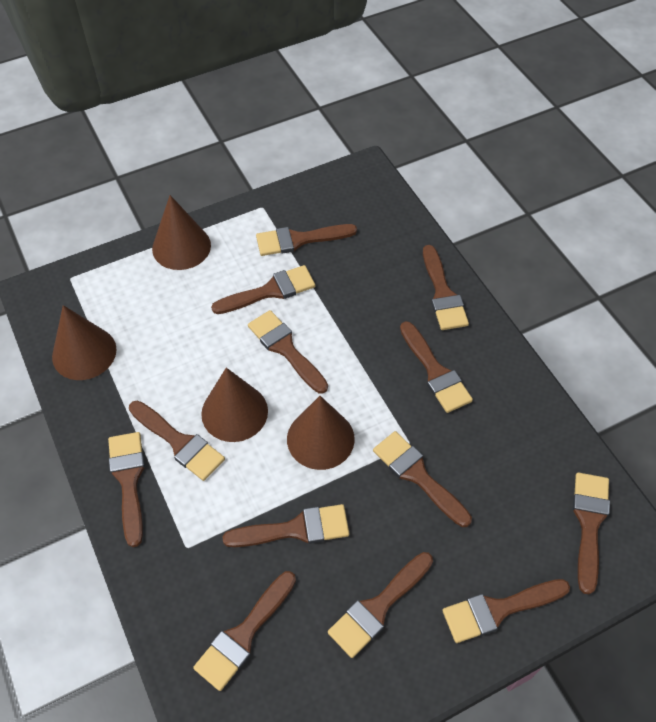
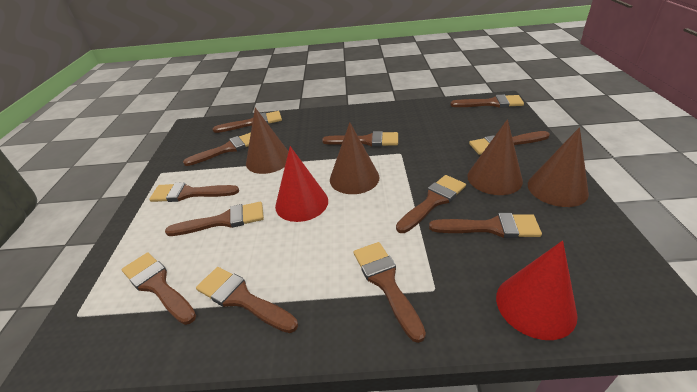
brown brush: 13 -> 12
red cone: 0 -> 2

